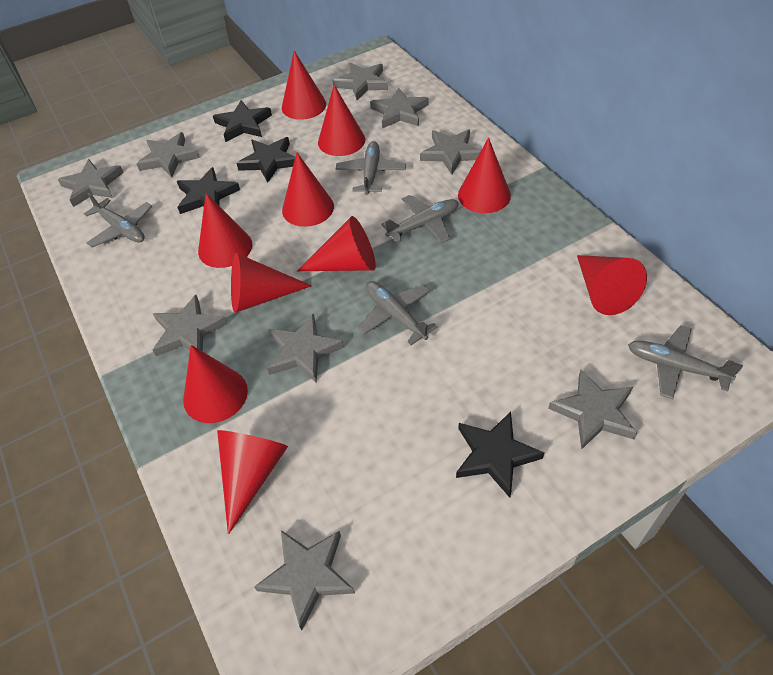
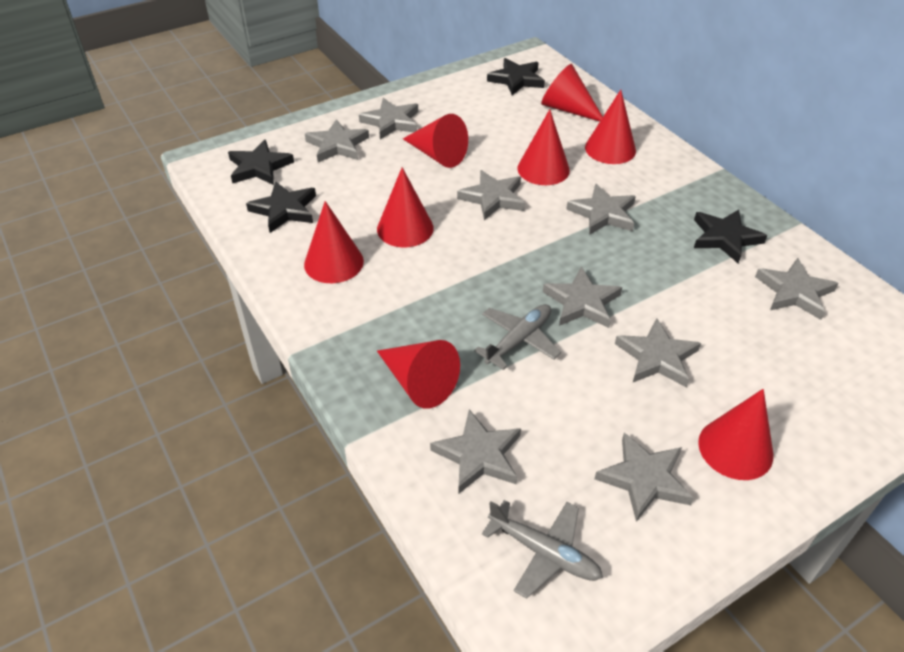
grey plane: 5 -> 2
red cone: 10 -> 8

